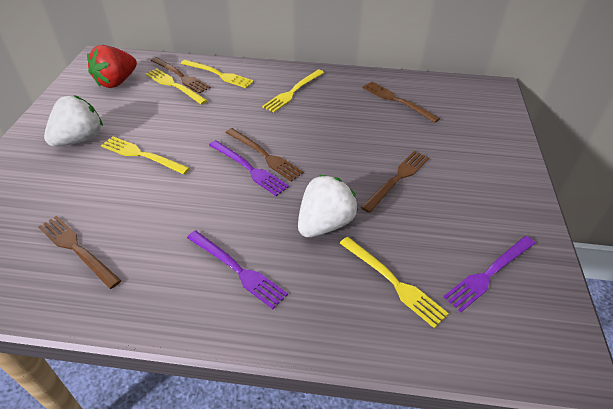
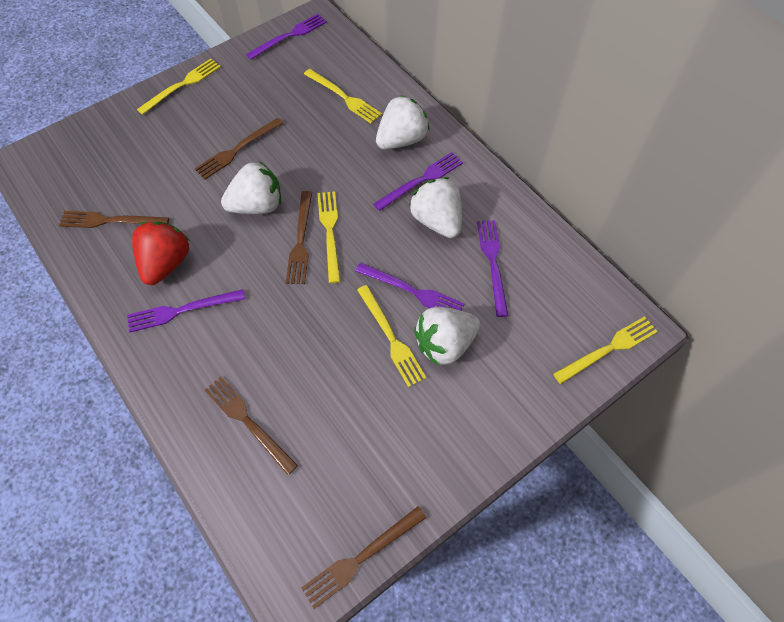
purple fork: 3 -> 5
white strawberry: 2 -> 4

